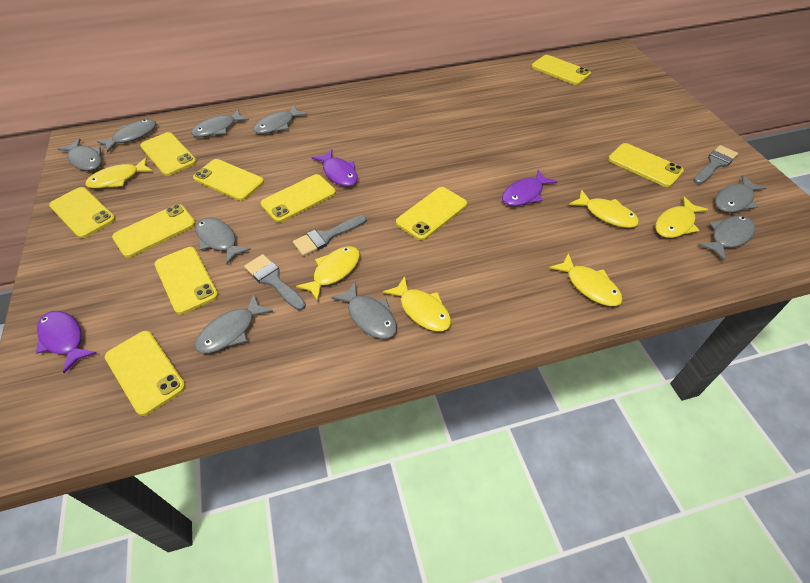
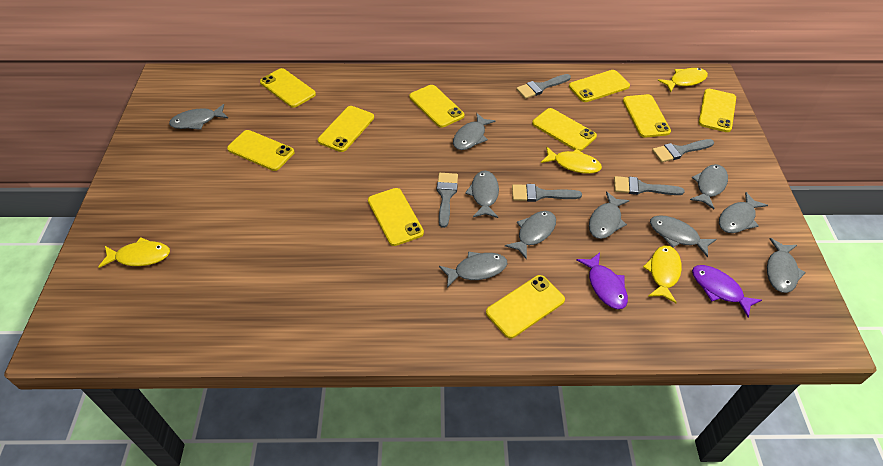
grey brush: 3 -> 5
grey fish: 9 -> 10
purple fish: 3 -> 2
yellow fish: 6 -> 4

